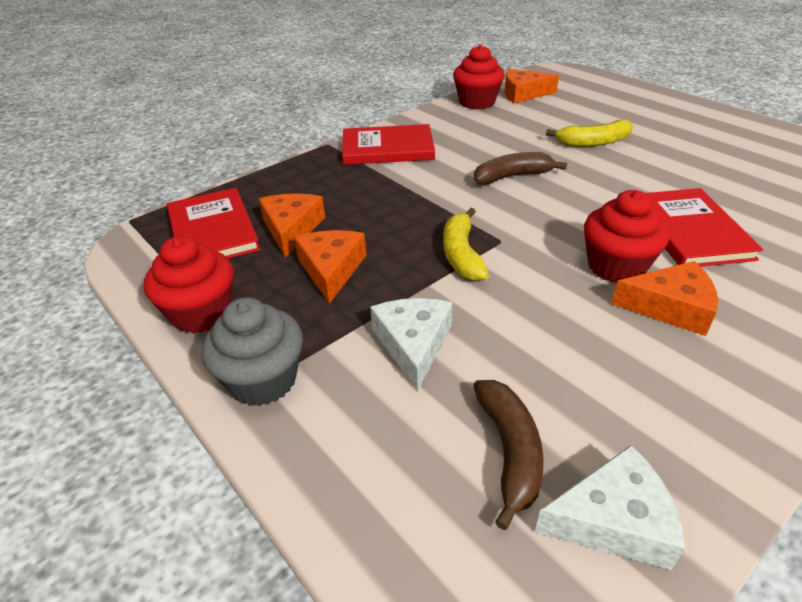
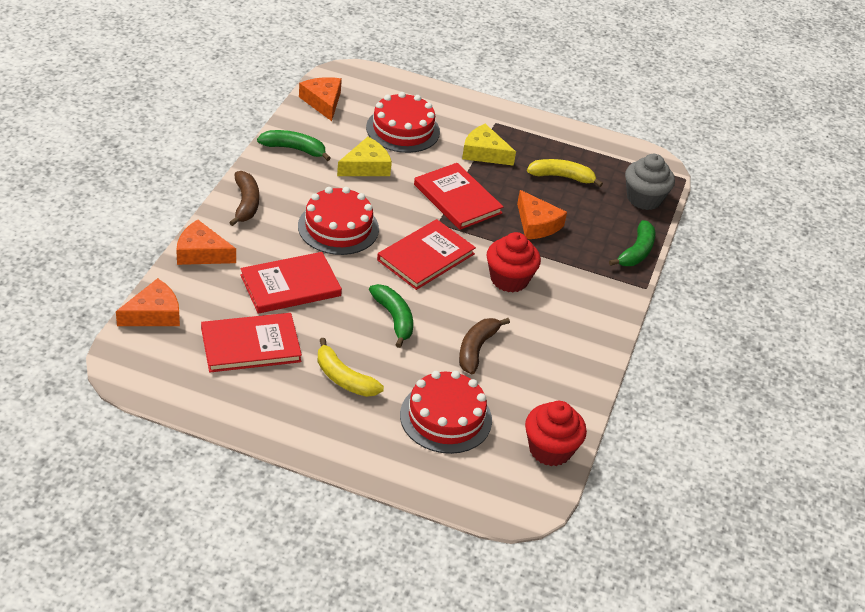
green banana: 0 -> 3
red book: 3 -> 4
red cake: 0 -> 3
red cupcake: 3 -> 2
white cheese: 2 -> 0
yellow cheese: 0 -> 2

